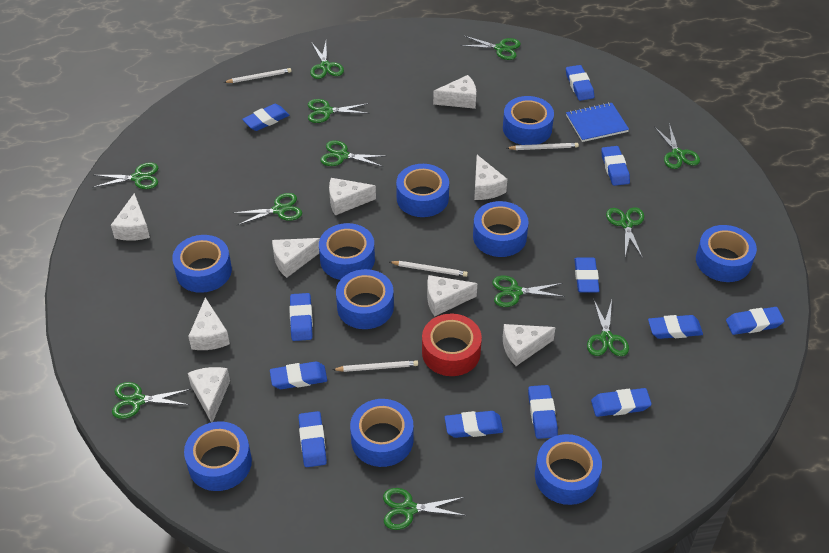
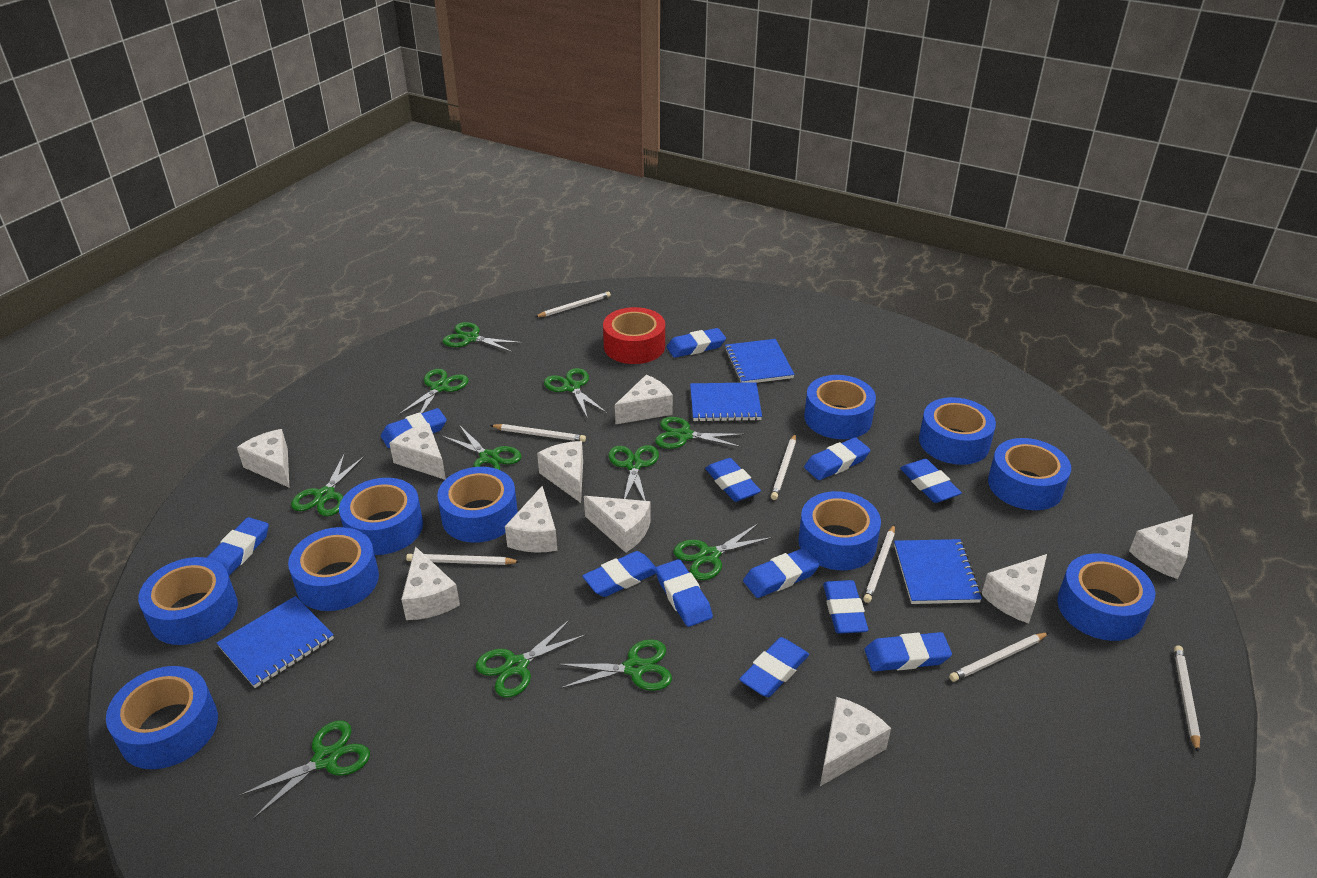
blue notebook: 1 -> 4
green scissors: 12 -> 11
white cheese: 9 -> 10
white pencil: 4 -> 7

